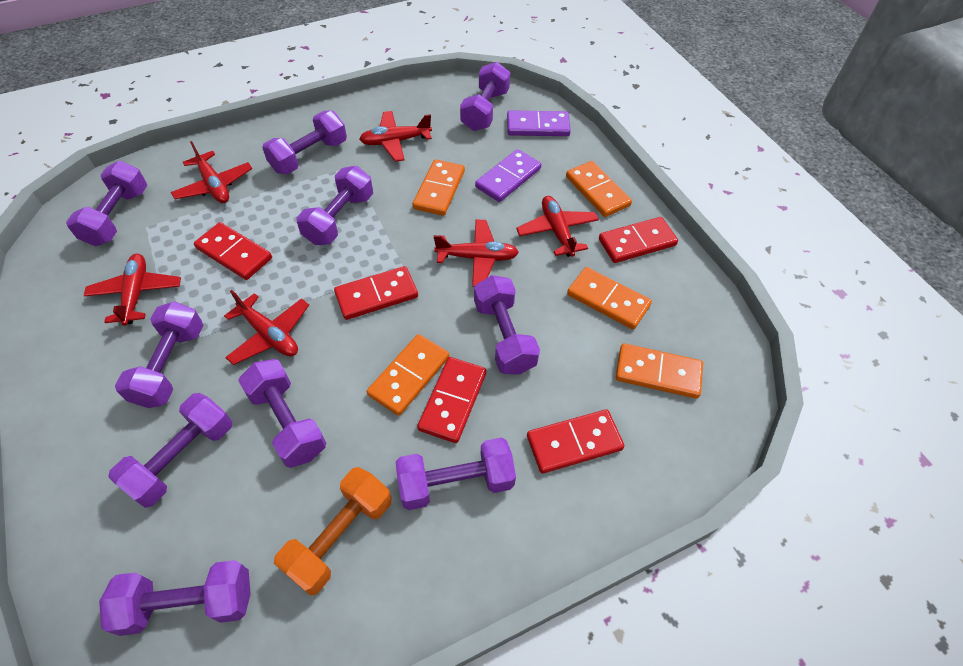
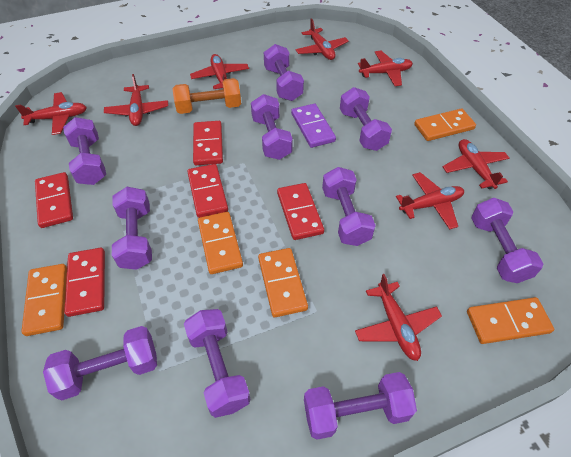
purple domino: 2 -> 1
red plane: 6 -> 8

